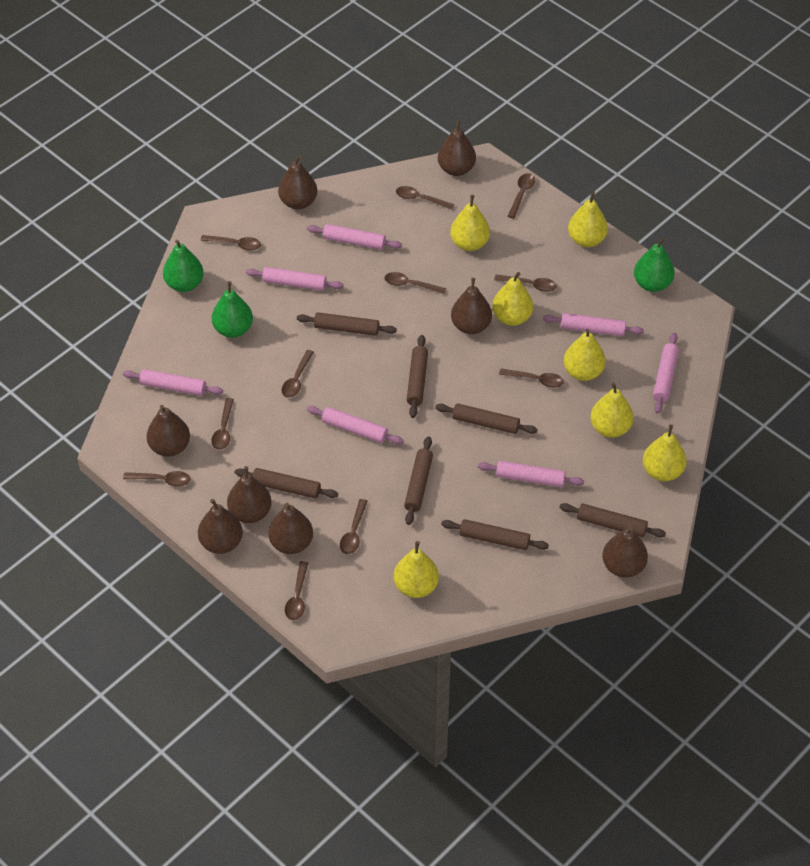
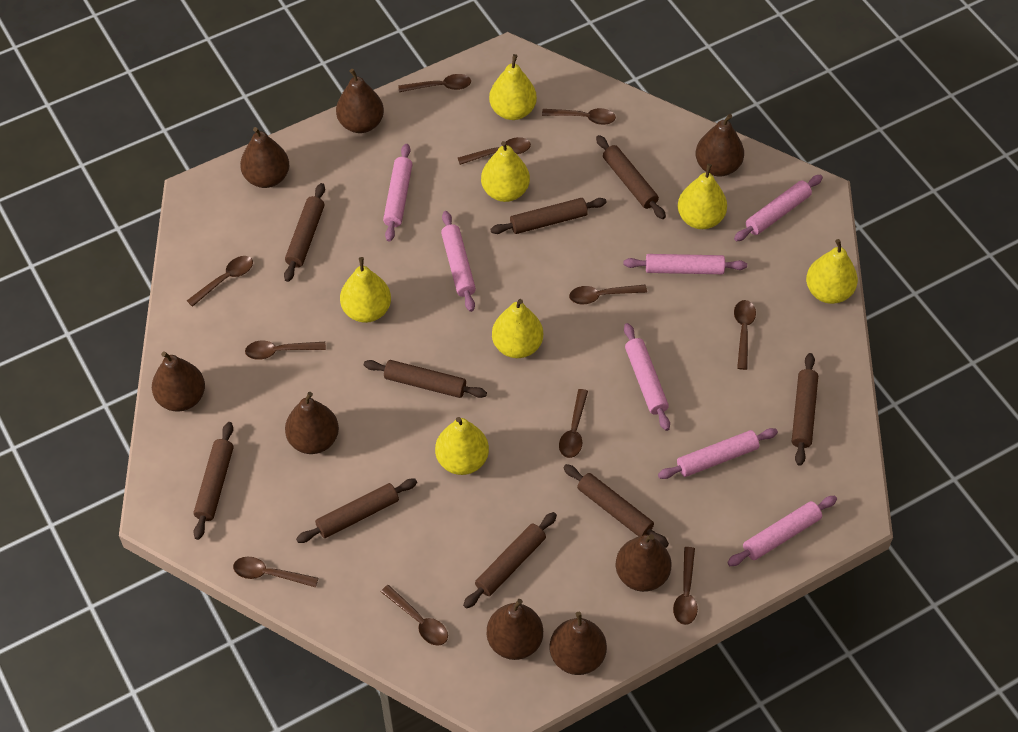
brown rolling pin: 7 -> 9
green pear: 3 -> 0

